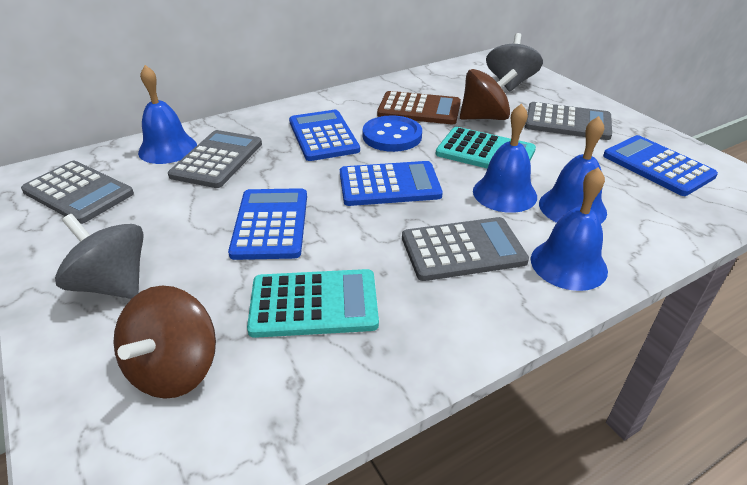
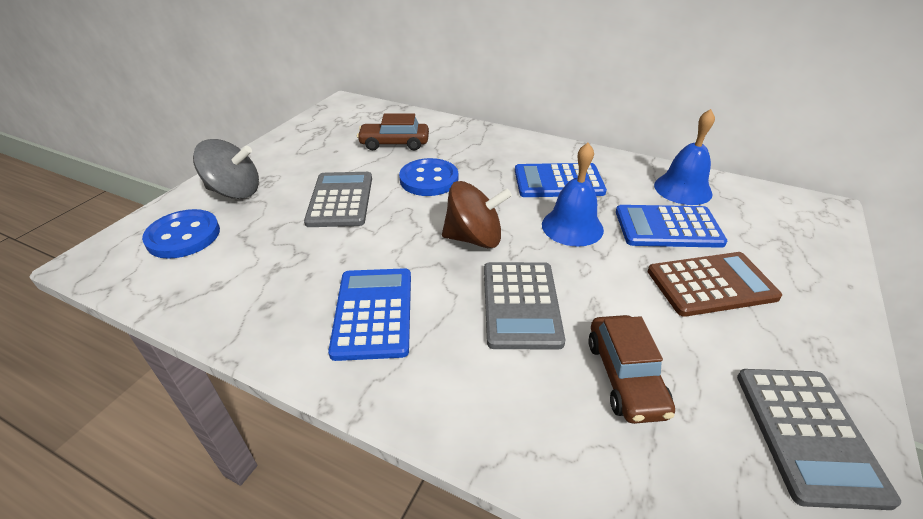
blue bell: 4 -> 2
blue button: 1 -> 2
blue calculator: 4 -> 3
brown car: 0 -> 2
brown spinning top: 2 -> 1
grey calculator: 4 -> 3
grey spinning top: 2 -> 1
turquoise calculator: 2 -> 0

